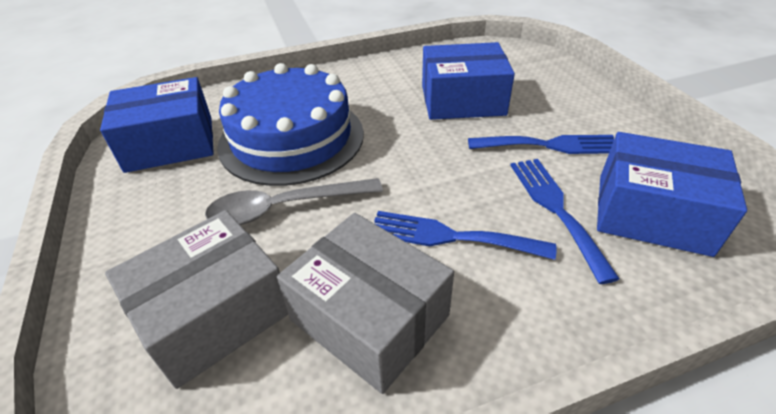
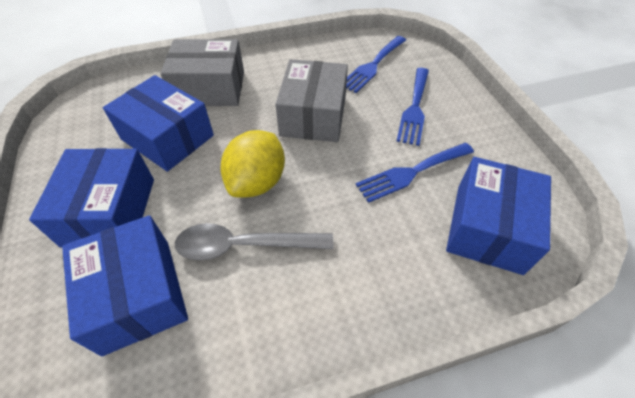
blue box: 3 -> 4
blue cake: 1 -> 0
yellow lemon: 0 -> 1

